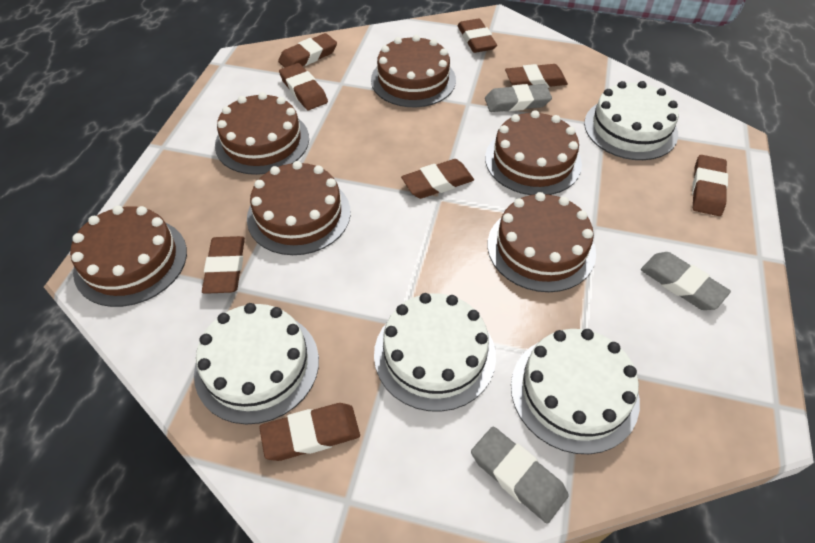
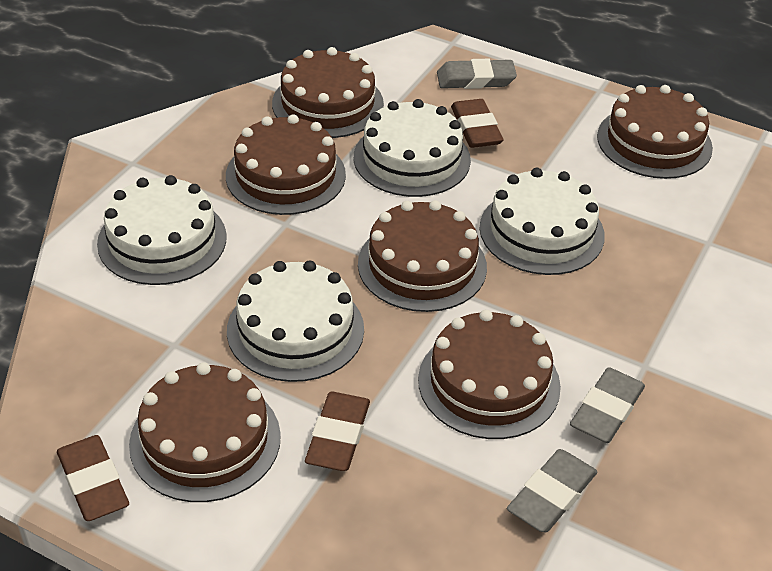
brown eraser: 8 -> 3

